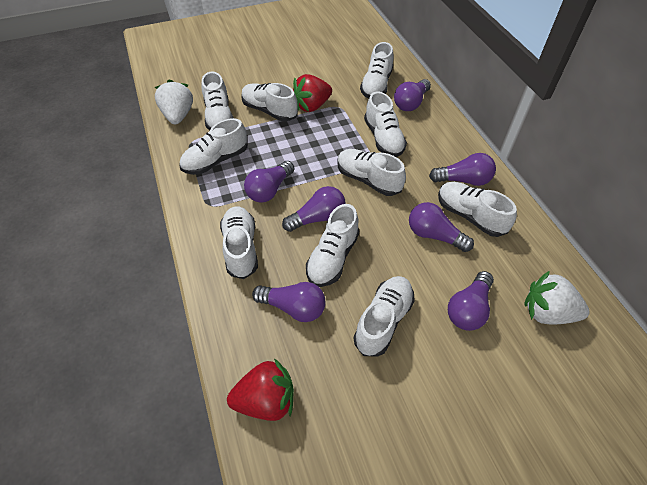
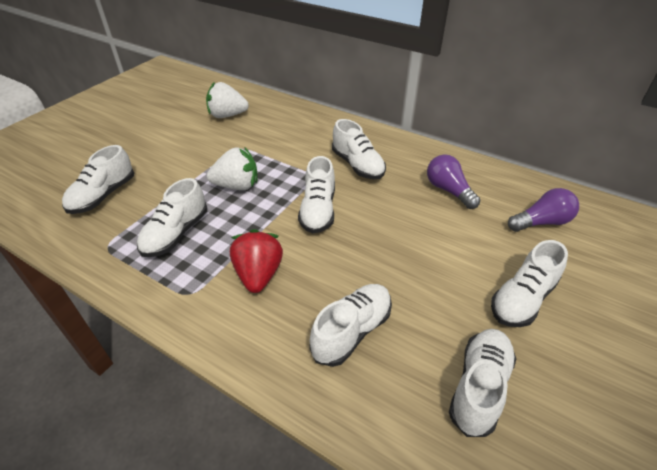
purple light bulb: 7 -> 2
red strawberry: 2 -> 1
white shoe: 10 -> 7

